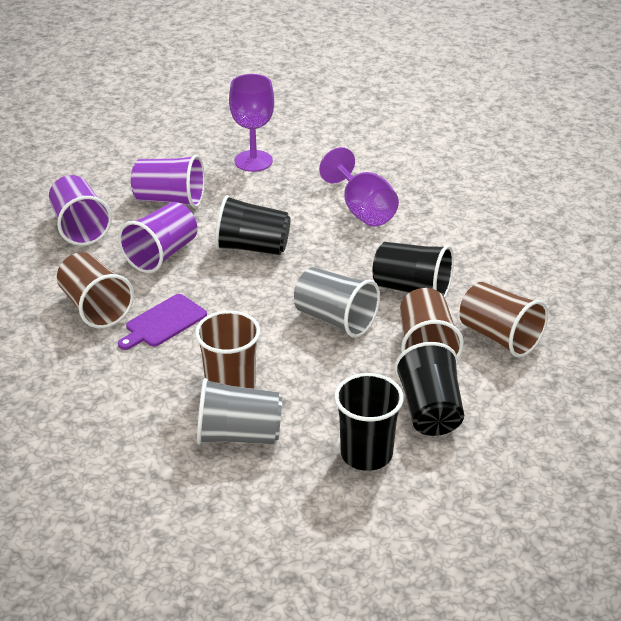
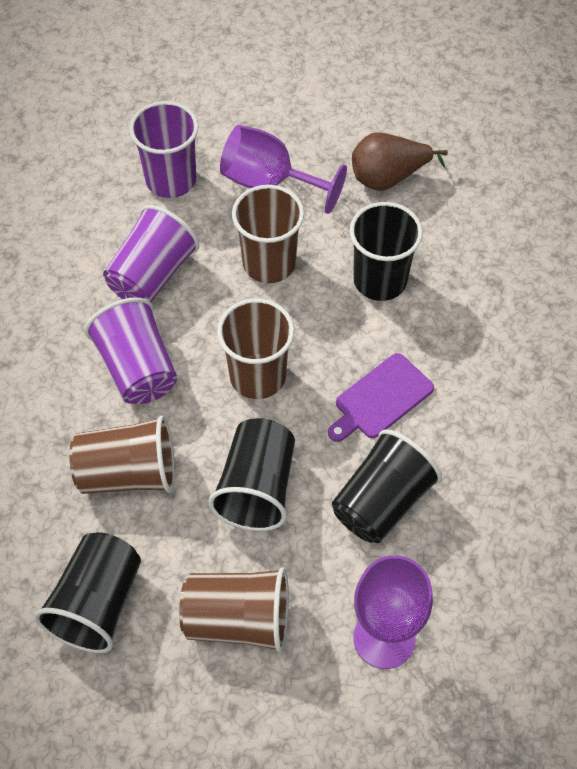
brown pear: 0 -> 1
grey cup: 2 -> 0

